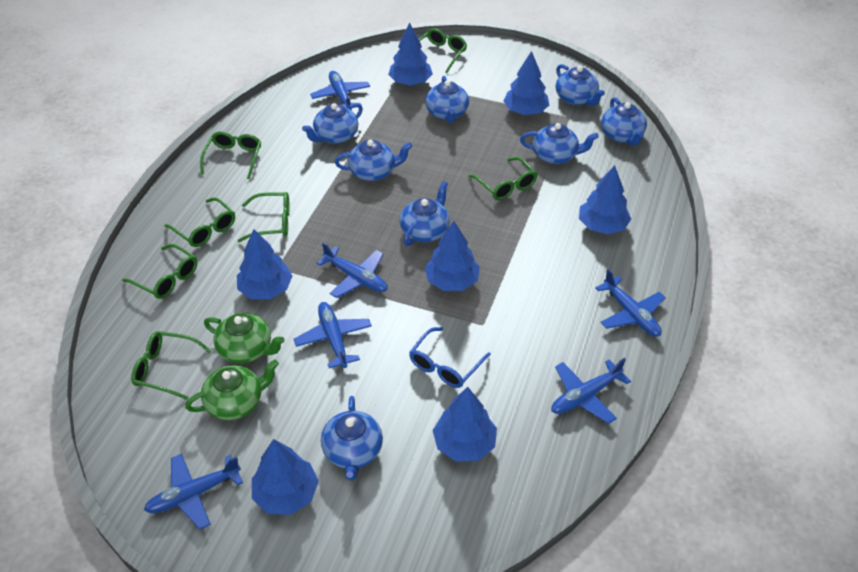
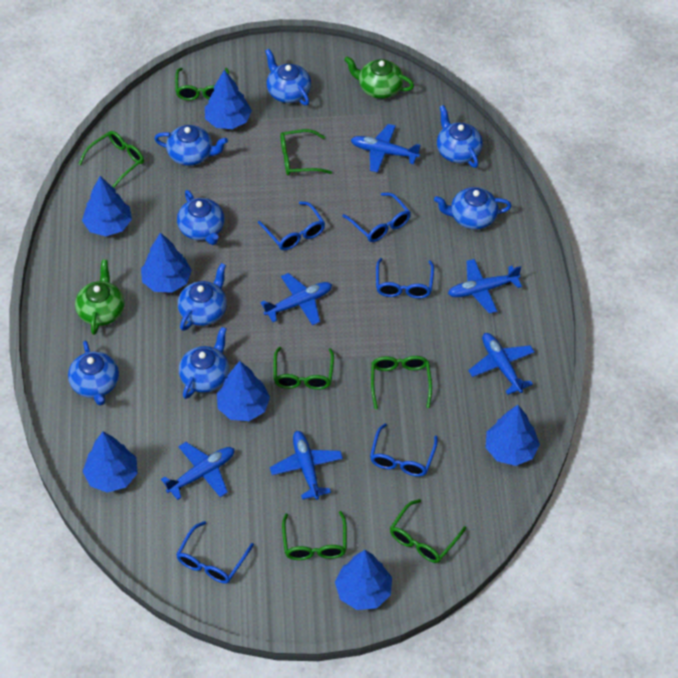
blue glasses: 1 -> 5

